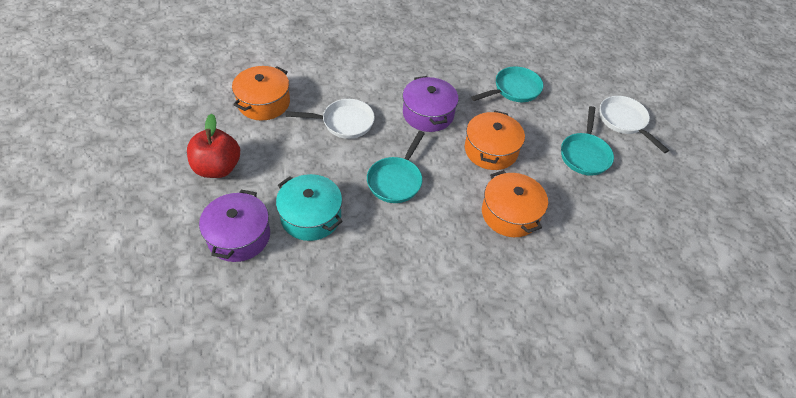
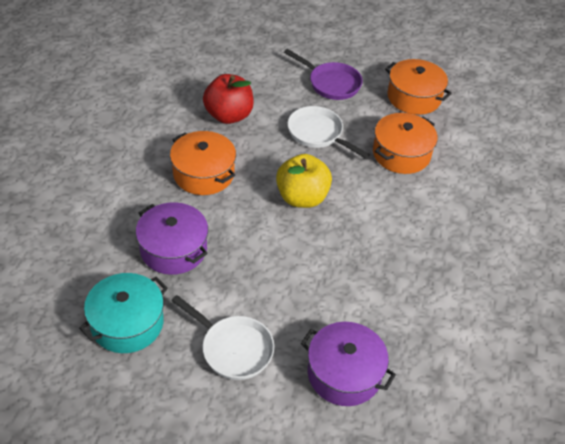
purple pan: 0 -> 1
turquoise pan: 3 -> 0
yellow apple: 0 -> 1

